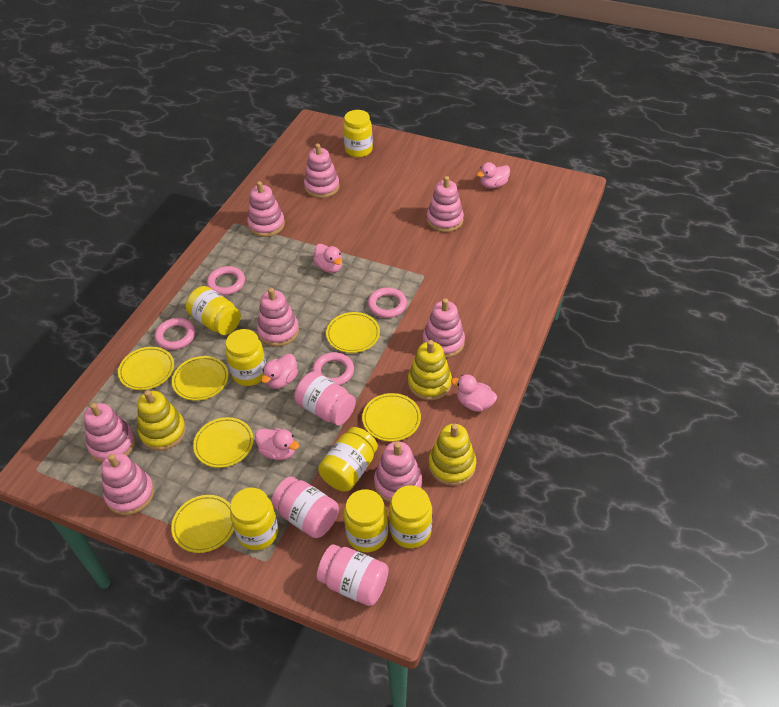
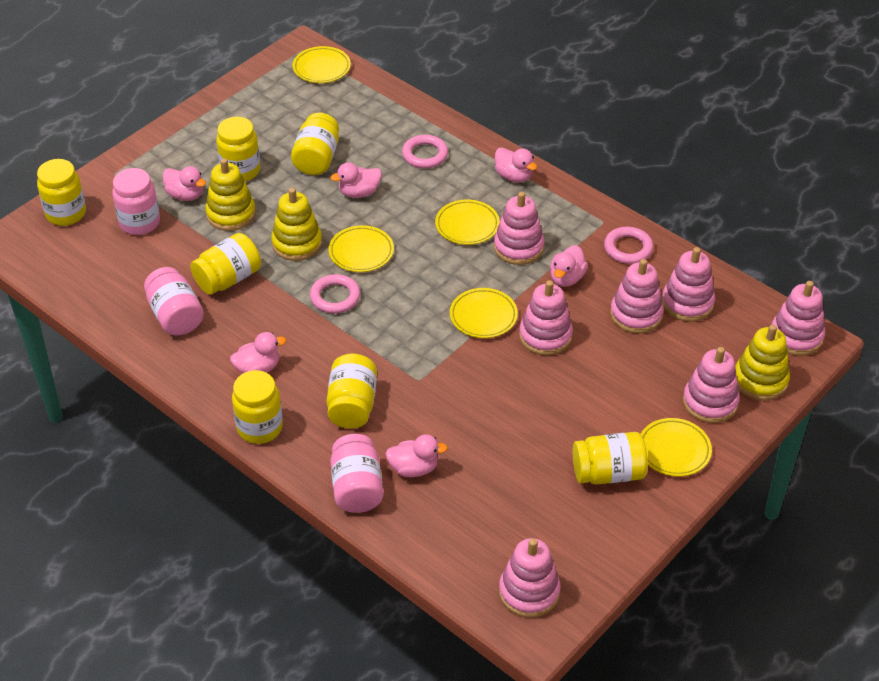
pink duck: 5 -> 6
pink ring: 4 -> 3
pink stacking toy: 8 -> 7
yellow plate: 6 -> 5

